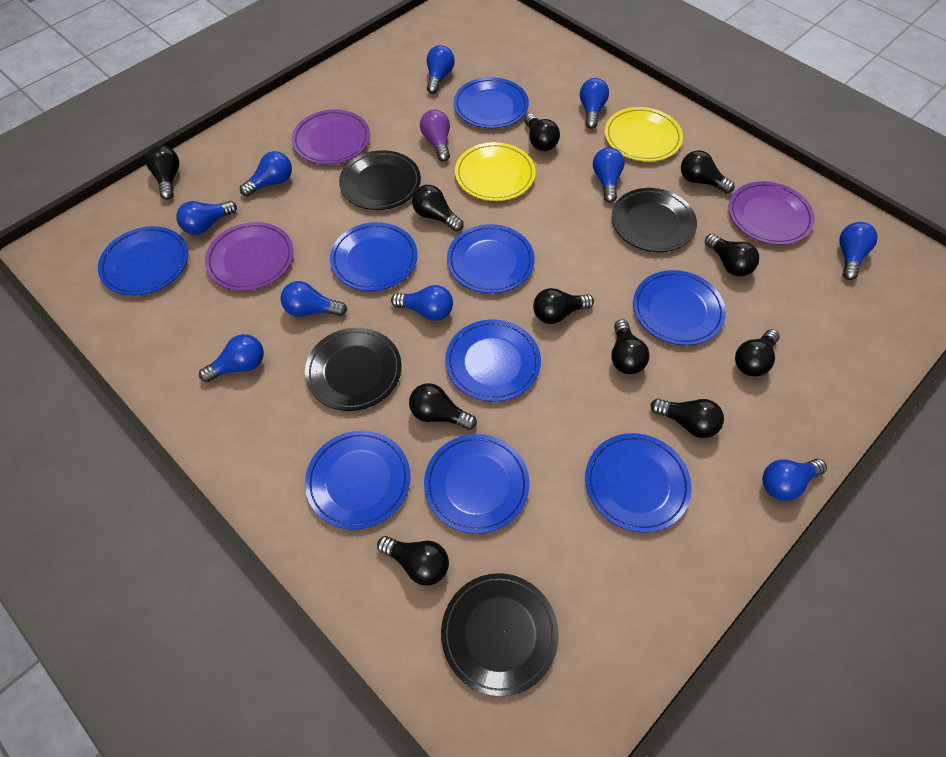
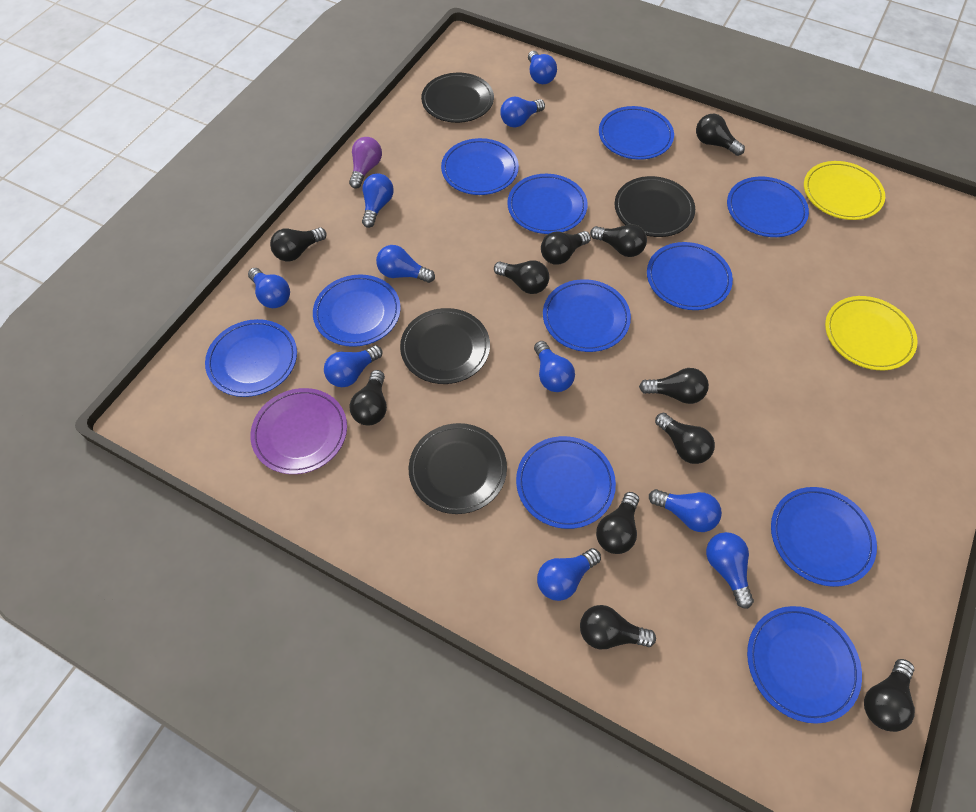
blue plate: 9 -> 11
purple plate: 3 -> 1

